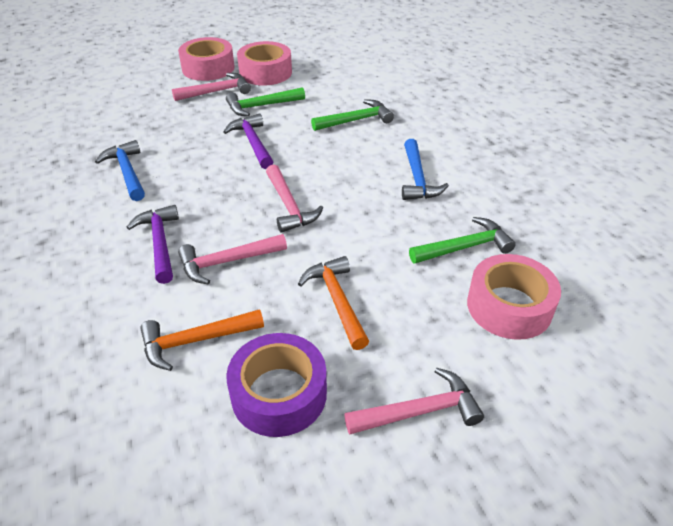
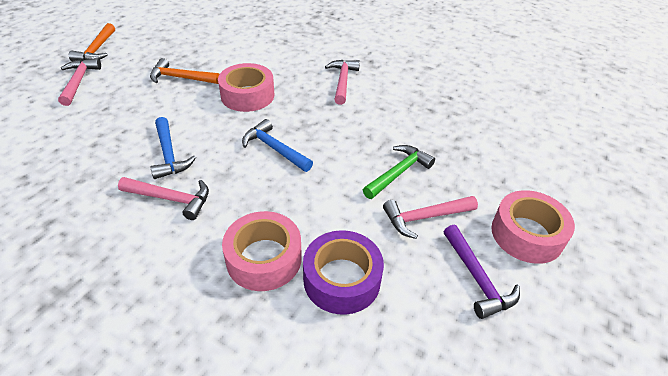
green hammer: 3 -> 1
purple hammer: 2 -> 1

